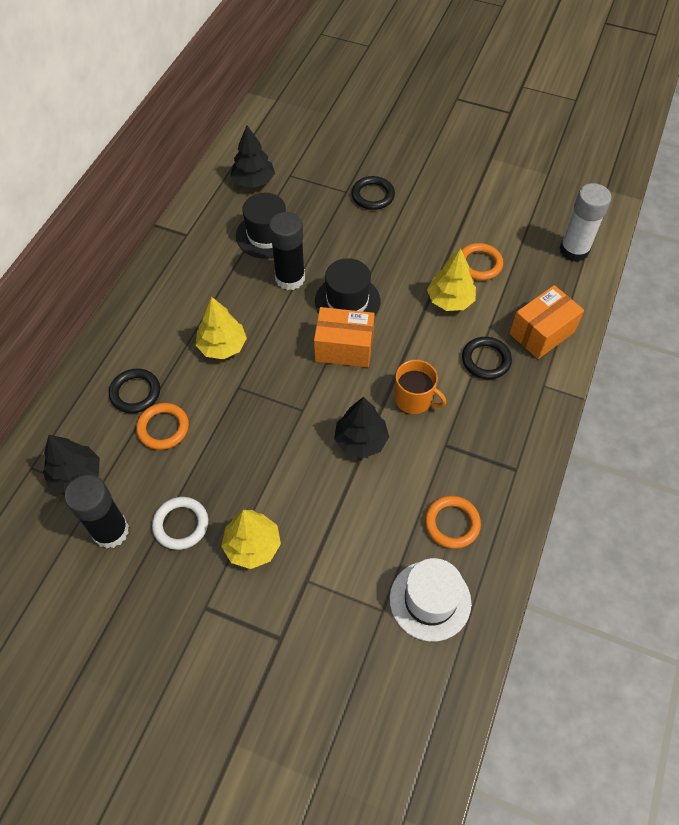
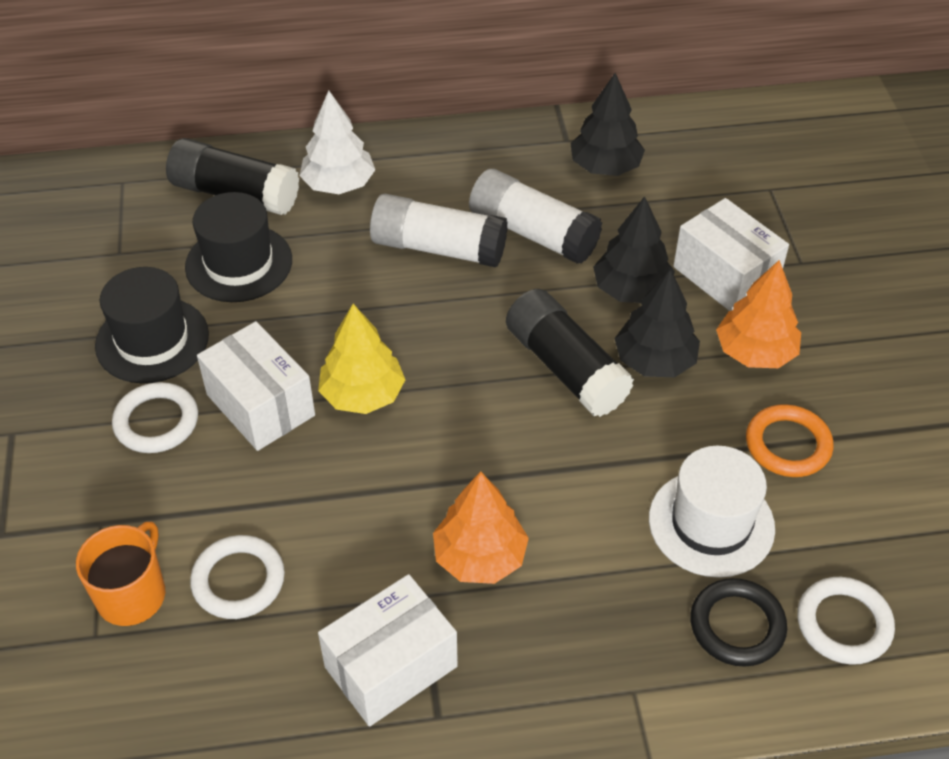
black ring: 3 -> 1
orange box: 2 -> 0
orange ring: 3 -> 1
orange tree: 0 -> 2
white box: 0 -> 3
white glue stick: 1 -> 2
white ring: 1 -> 3
white tree: 0 -> 1
yellow tree: 3 -> 1

